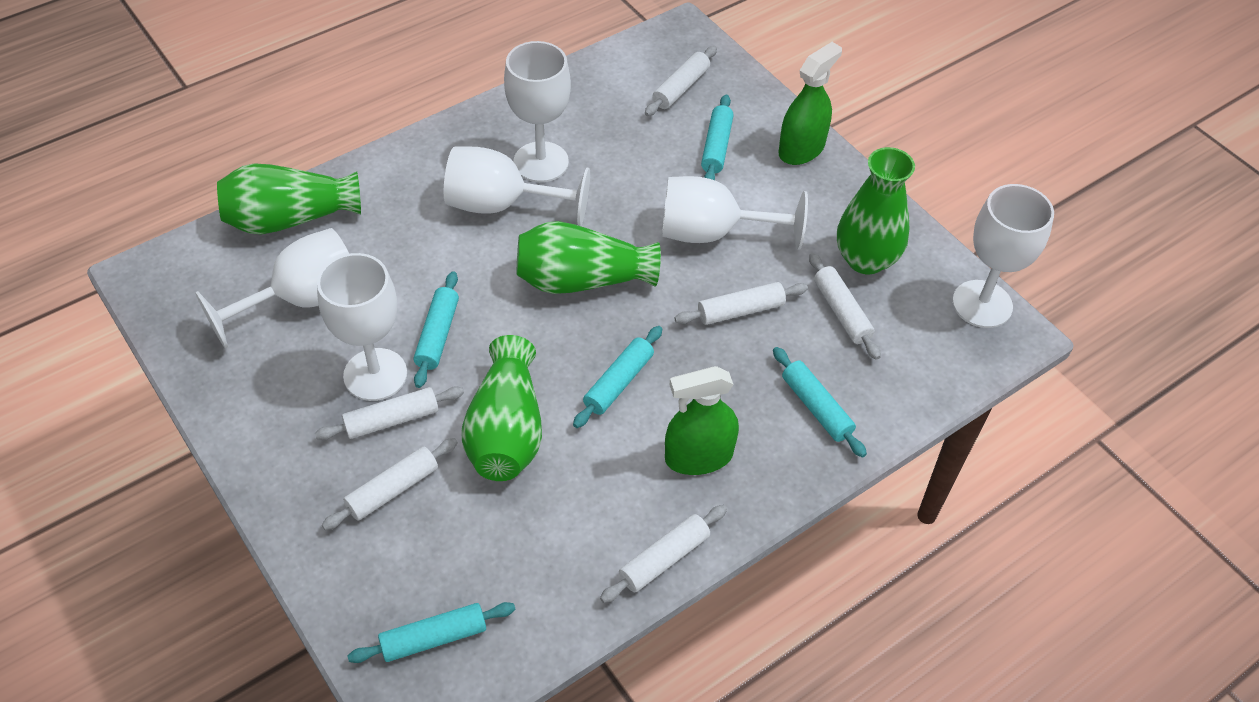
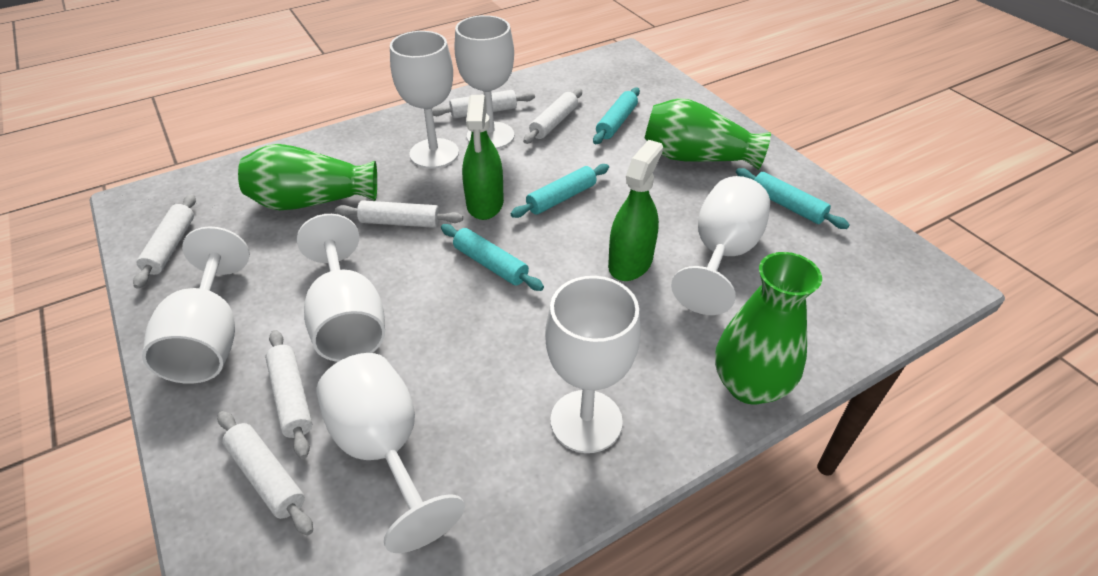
green vase: 4 -> 3
turquoise rolling pin: 5 -> 4
white goblet: 6 -> 7

